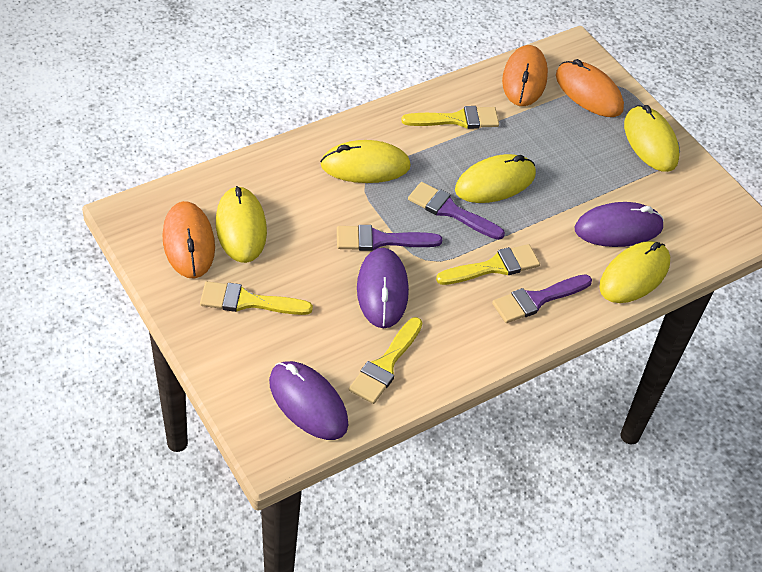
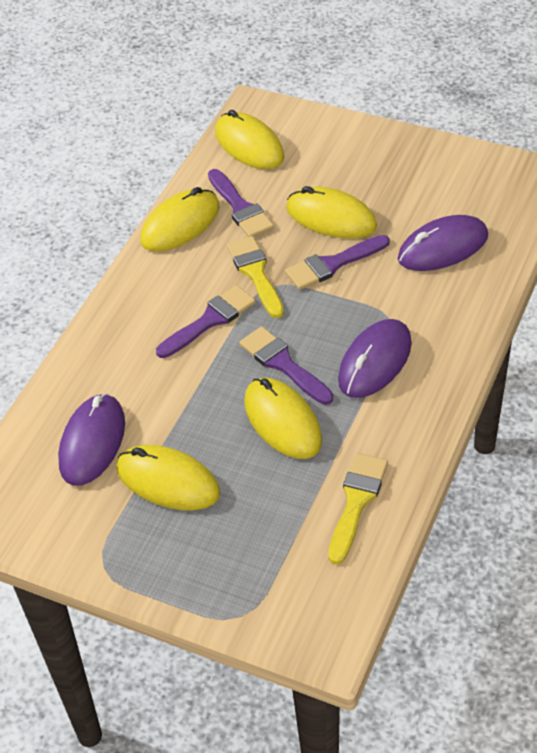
orange mouse: 3 -> 0
purple brush: 3 -> 4
yellow brush: 4 -> 2

